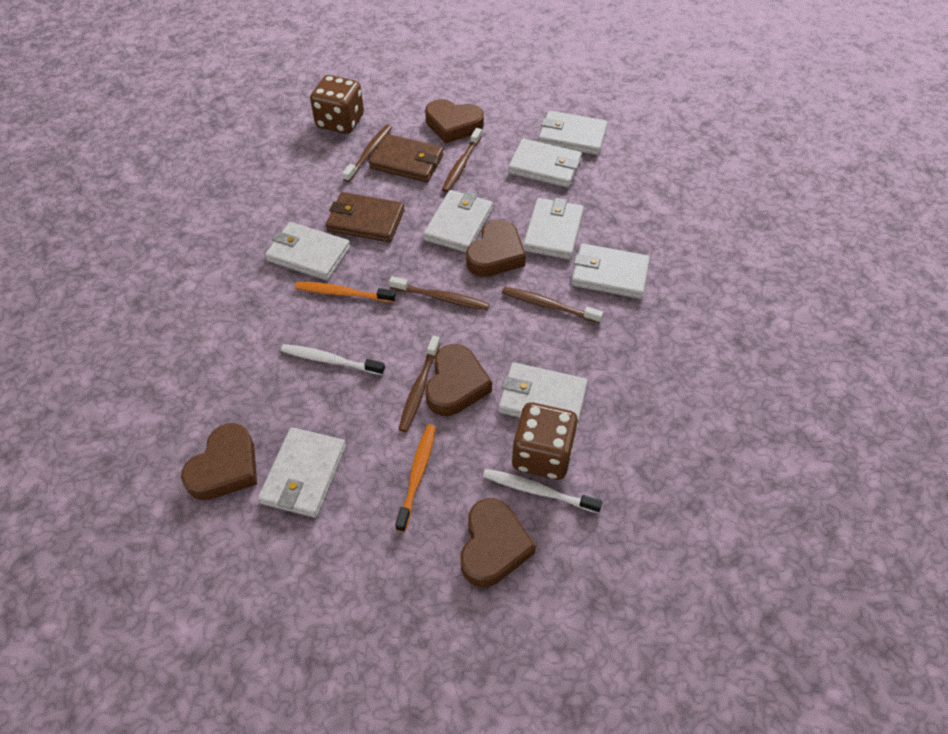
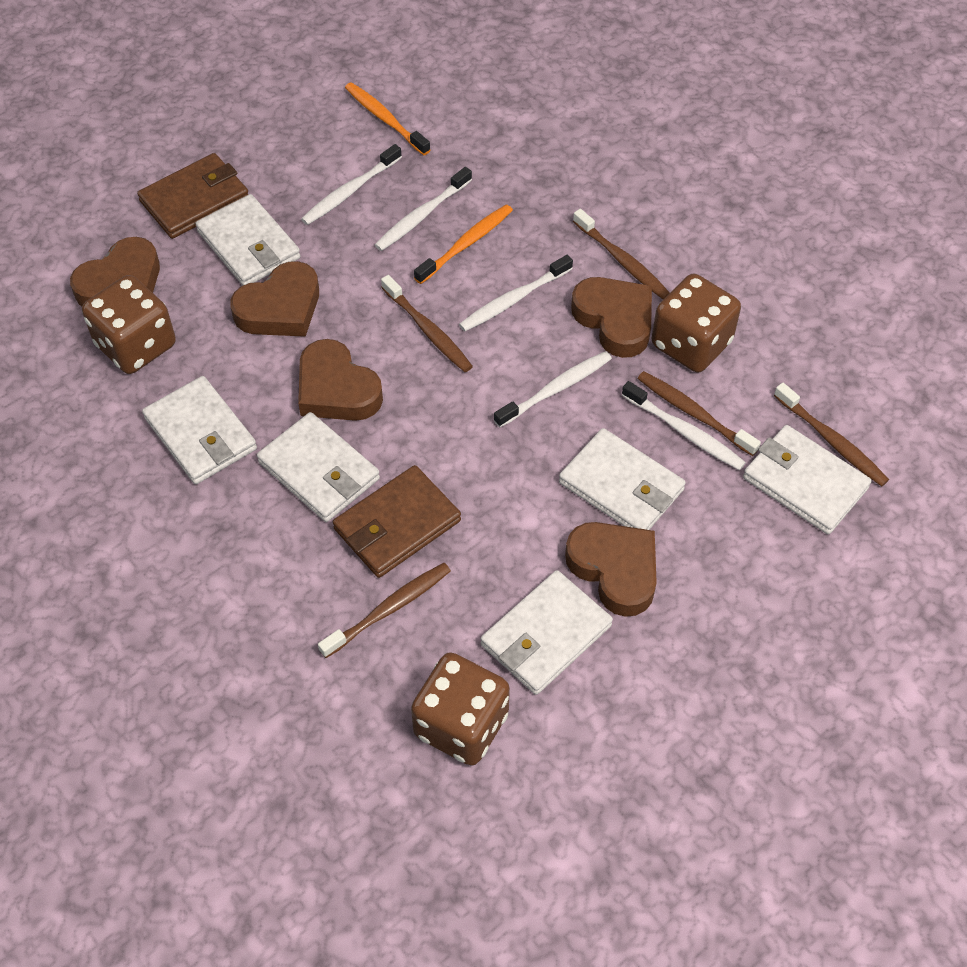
brown dice: 2 -> 3
white toothbrush: 2 -> 5
white wallet: 8 -> 6

